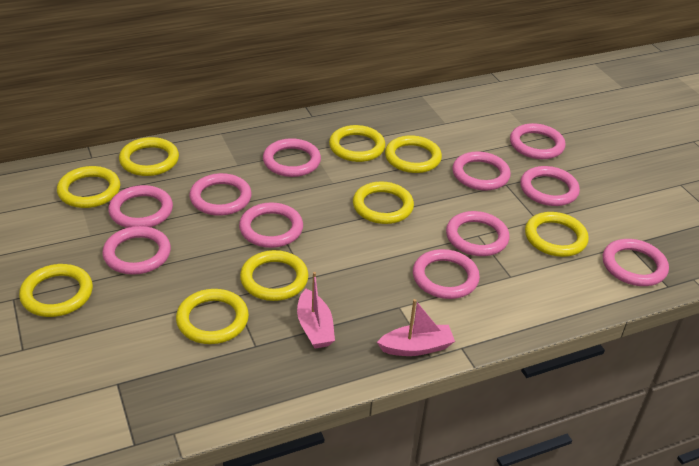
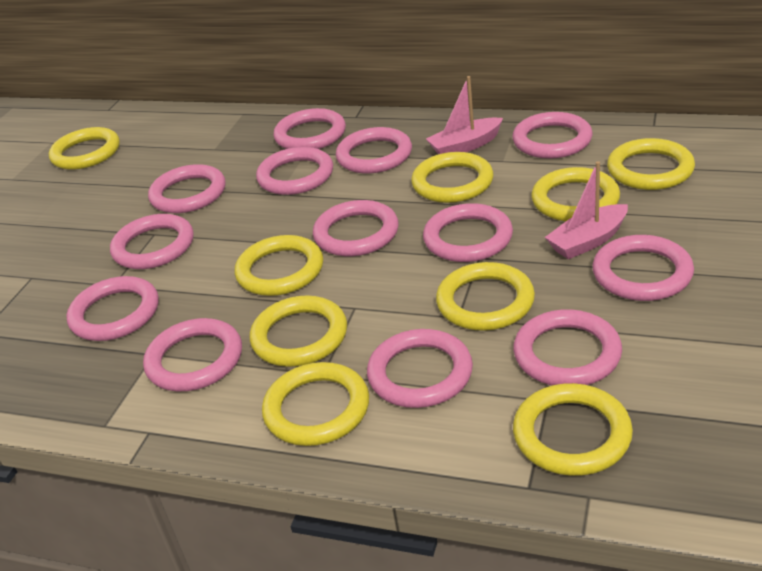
pink ring: 11 -> 13

